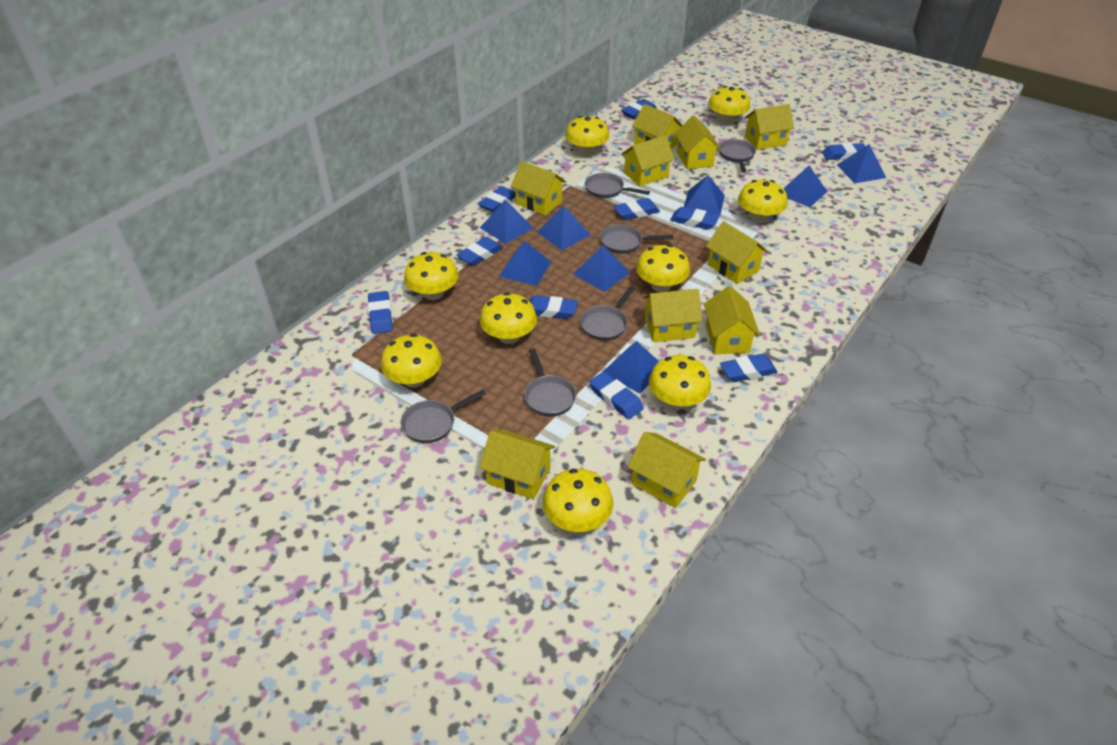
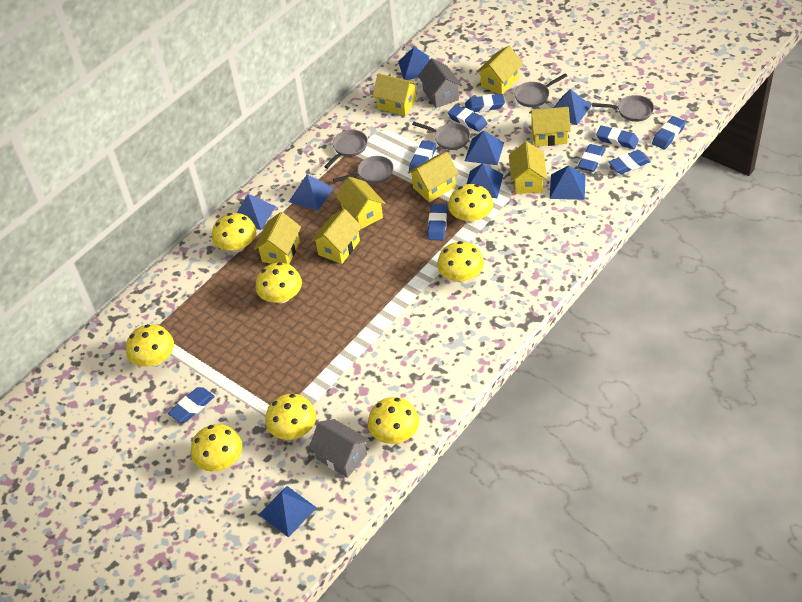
blue eraser: 10 -> 9
grey house: 0 -> 2
grey pan: 6 -> 5
yellow house: 10 -> 8
yellow mushroom: 9 -> 8

